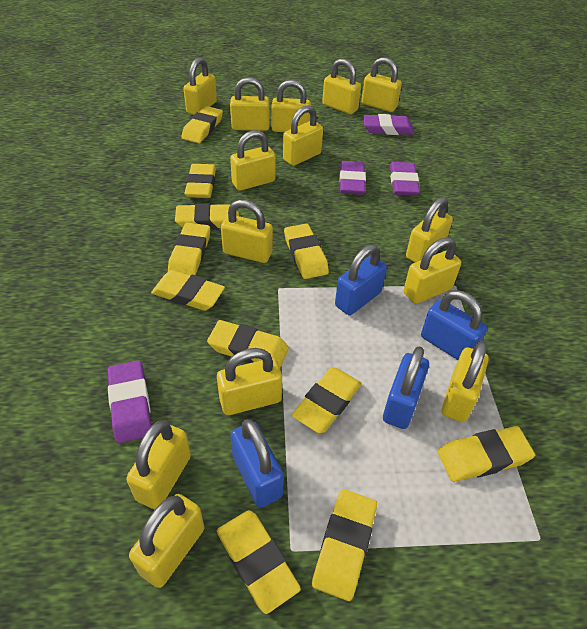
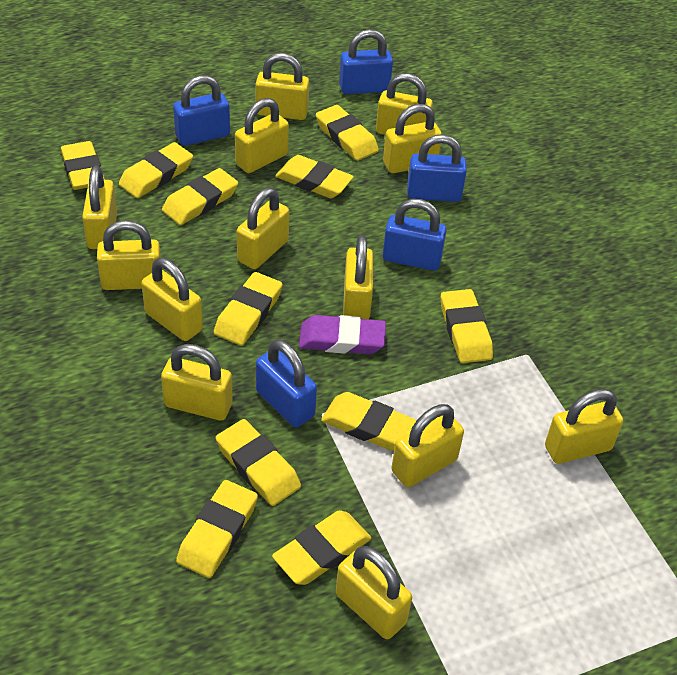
blue padlock: 4 -> 5
purple eraser: 4 -> 1
yellow padlock: 14 -> 13

